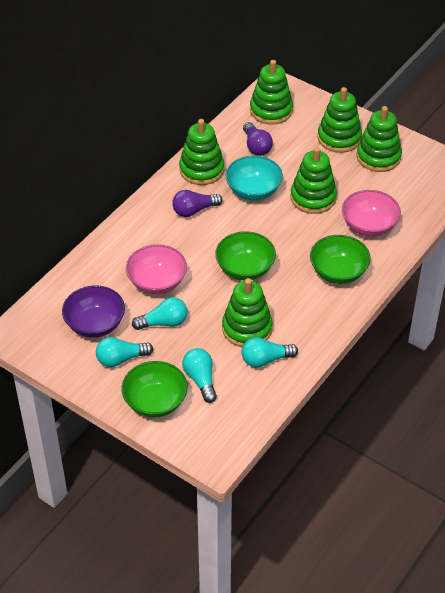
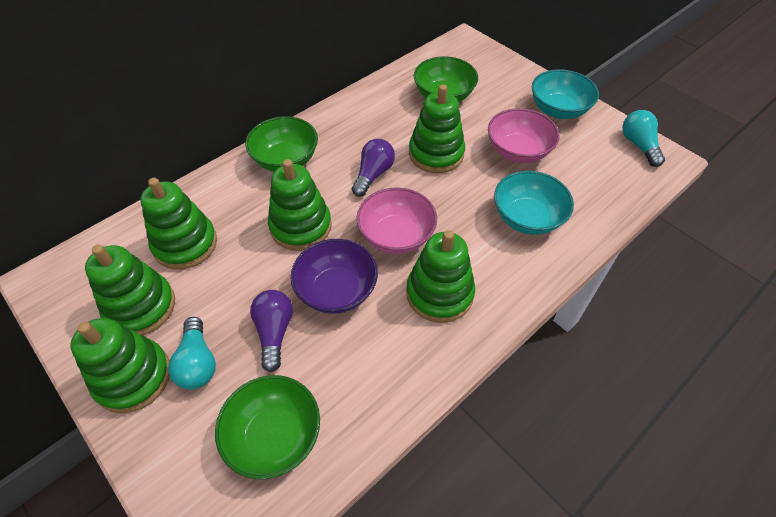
turquoise bowl: 1 -> 2
turquoise light bulb: 4 -> 2

